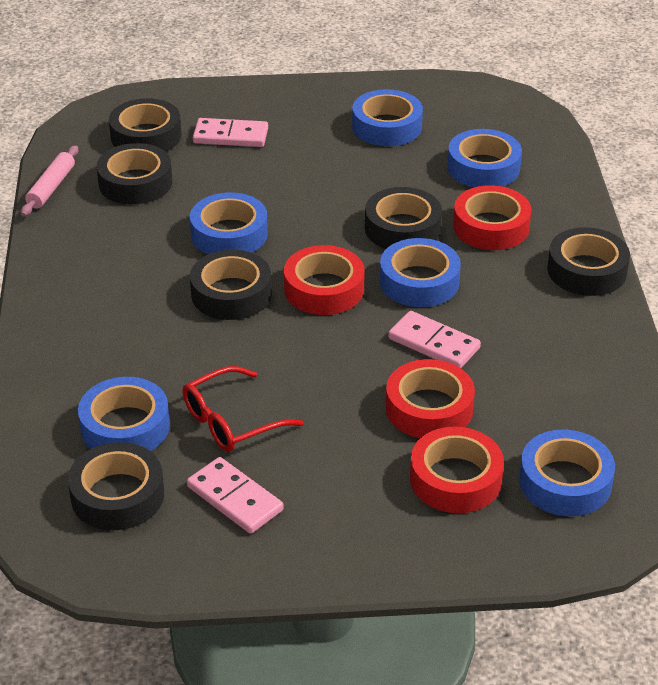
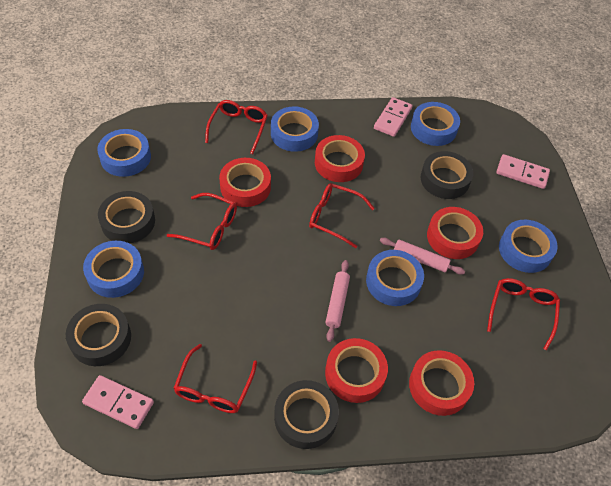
black tape: 6 -> 4
pink rolling pin: 1 -> 2
red glasses: 1 -> 5
red tape: 4 -> 5

